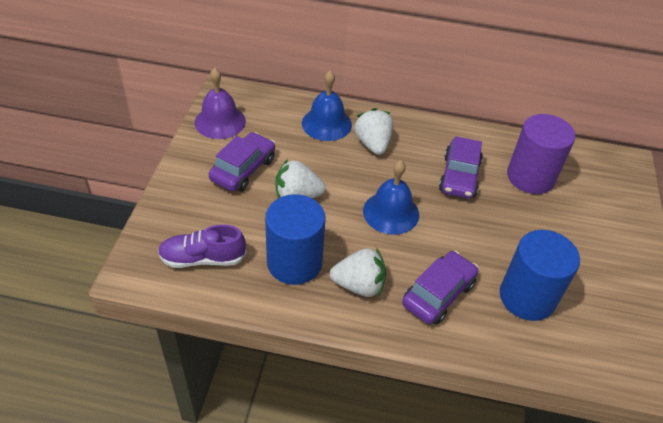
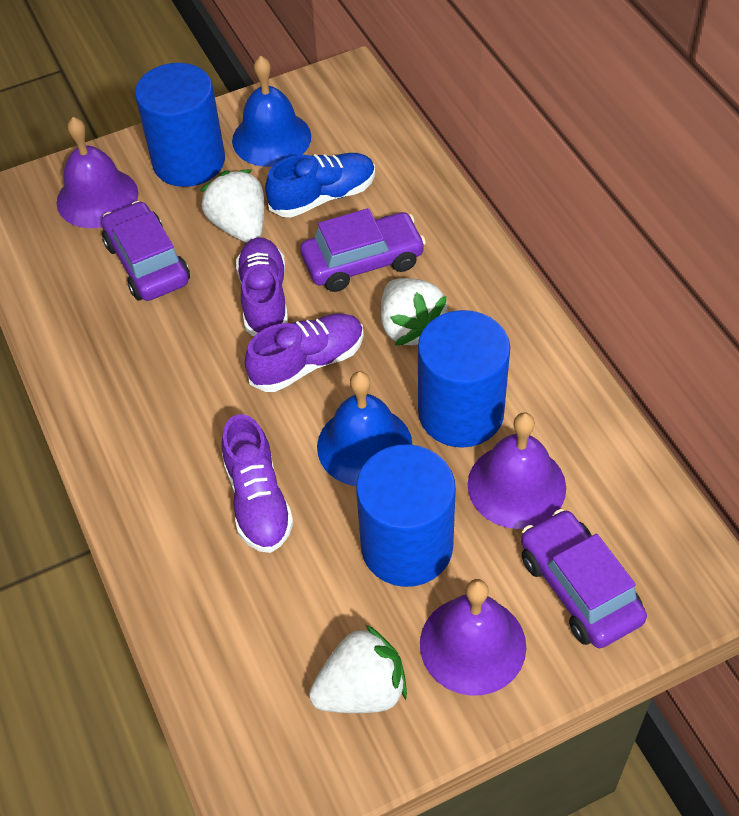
blue cylinder: 2 -> 3
blue shoe: 0 -> 1
purple bell: 1 -> 3
purple cylinder: 1 -> 0
purple shoe: 1 -> 3

